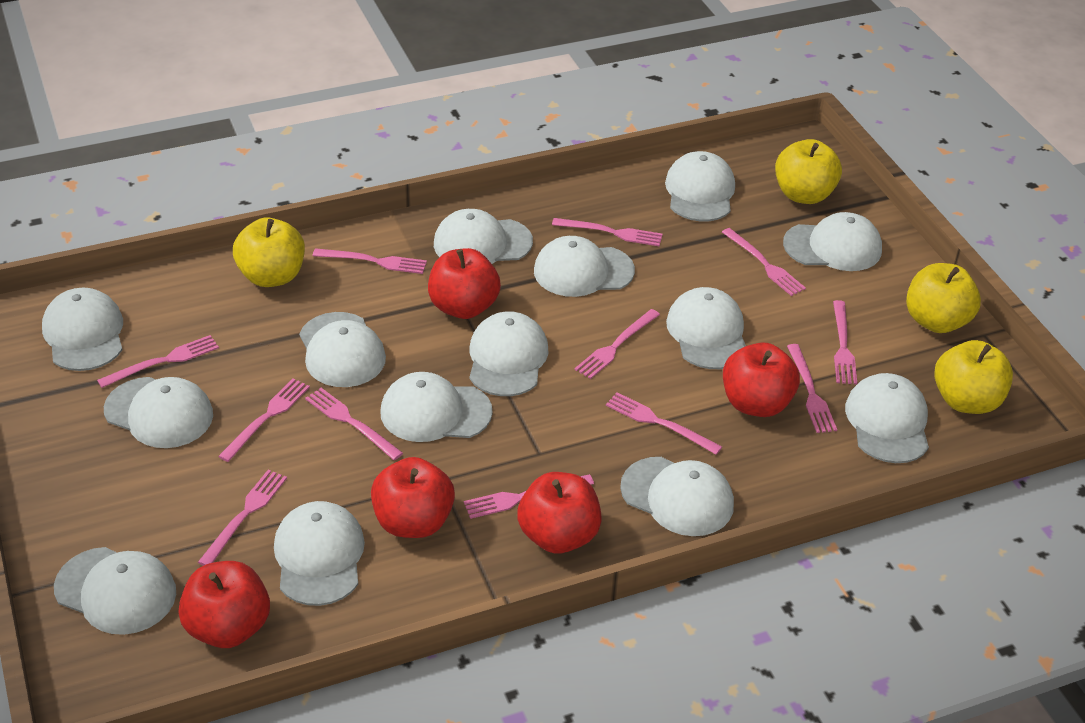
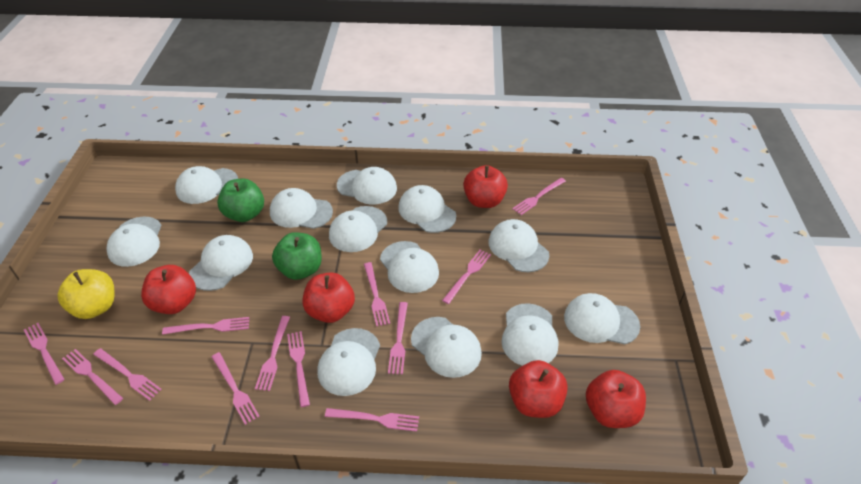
green apple: 0 -> 2
white cap: 14 -> 13
yellow apple: 4 -> 1

